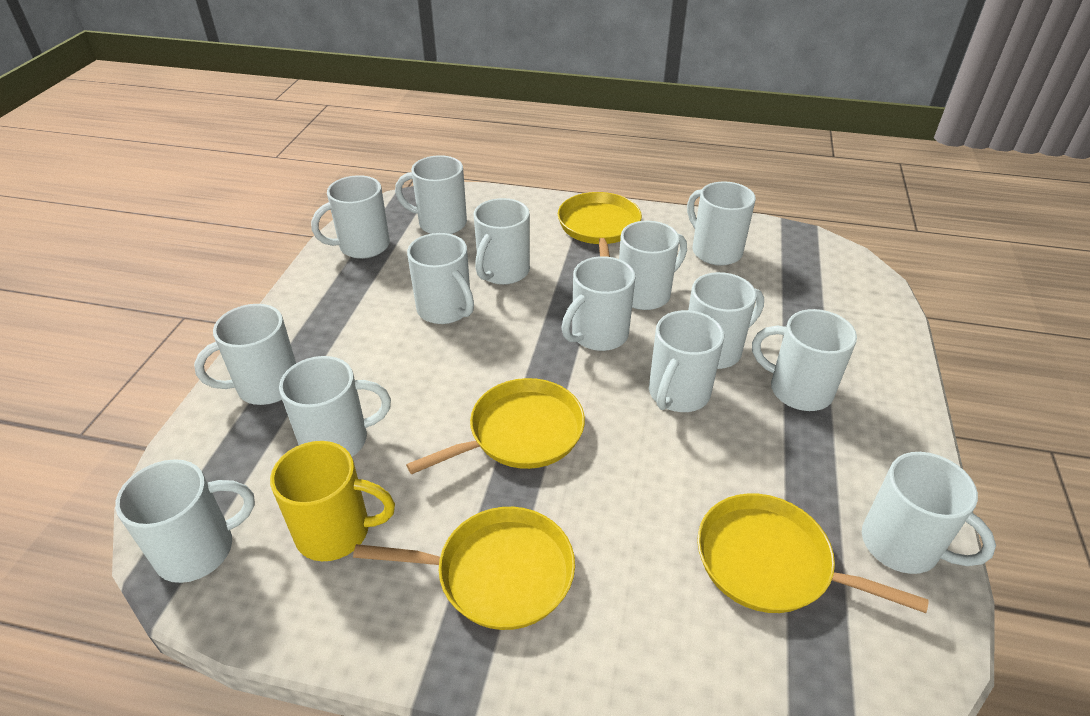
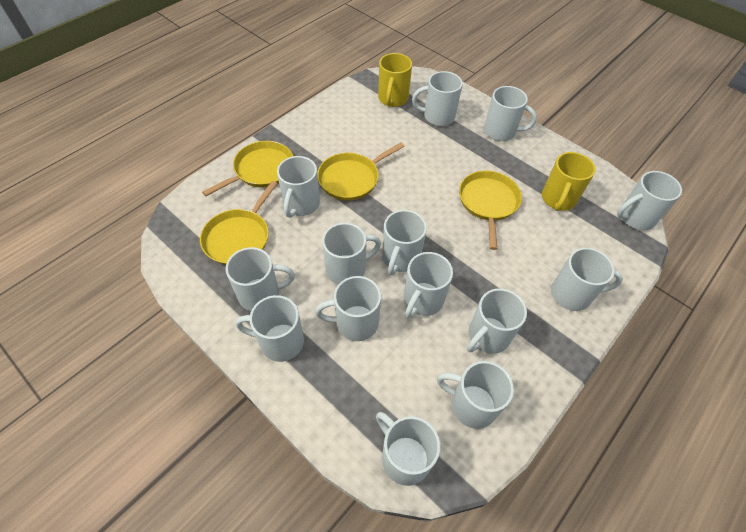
yellow mug: 1 -> 2

